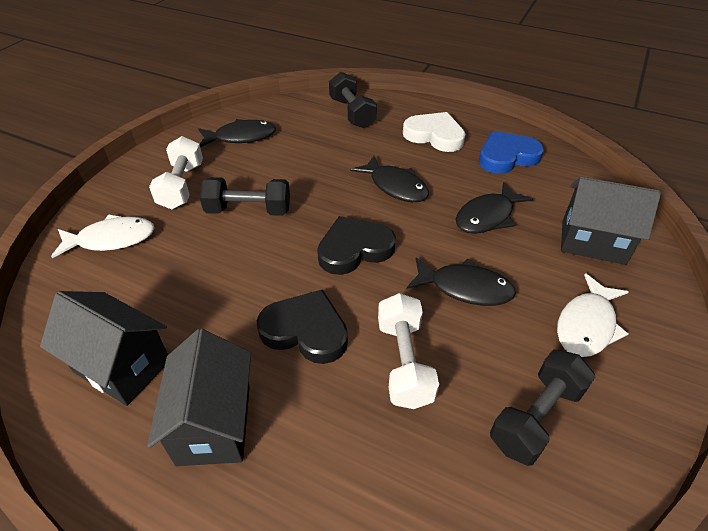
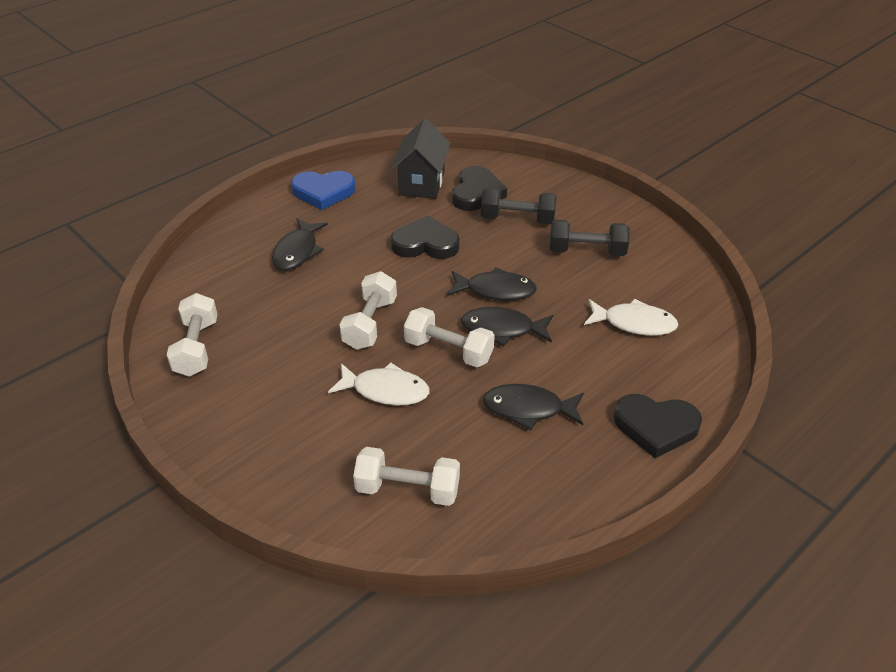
black dumbbell: 3 -> 2
black heart: 2 -> 3
black house: 3 -> 1
white dumbbell: 2 -> 4
white heart: 1 -> 0

